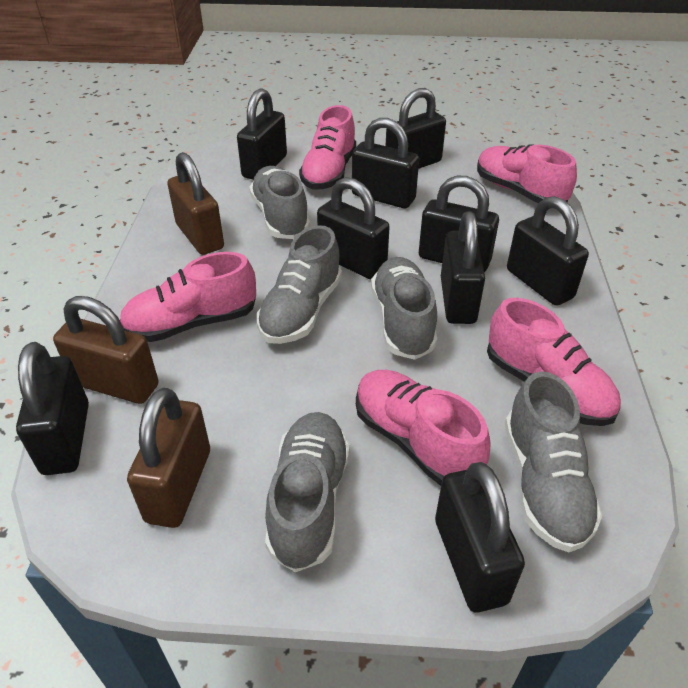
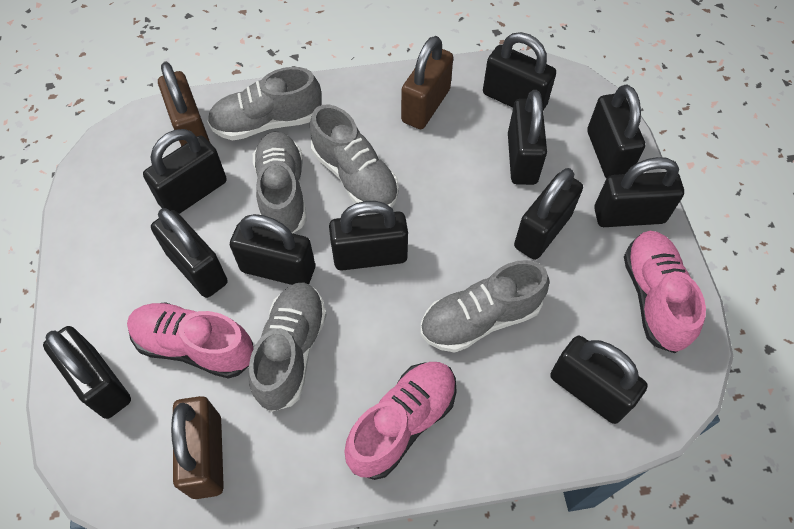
black padlock: 9 -> 11
pink shoe: 5 -> 3

